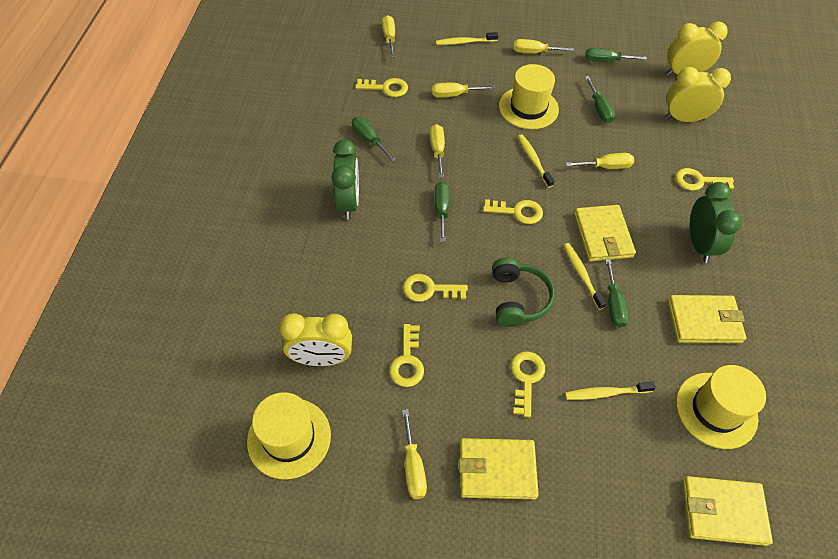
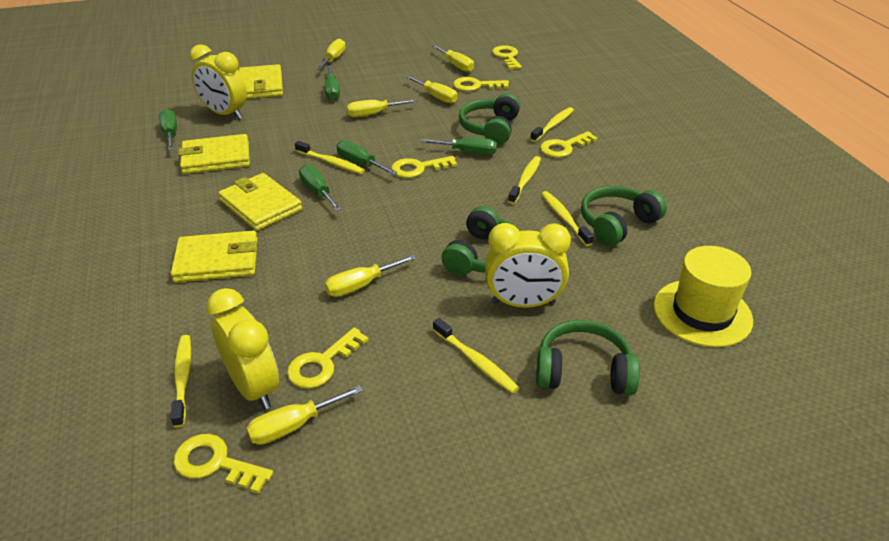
green clock: 2 -> 0
green headphones: 1 -> 4
yellow hat: 3 -> 1
yellow toothbrush: 4 -> 6

